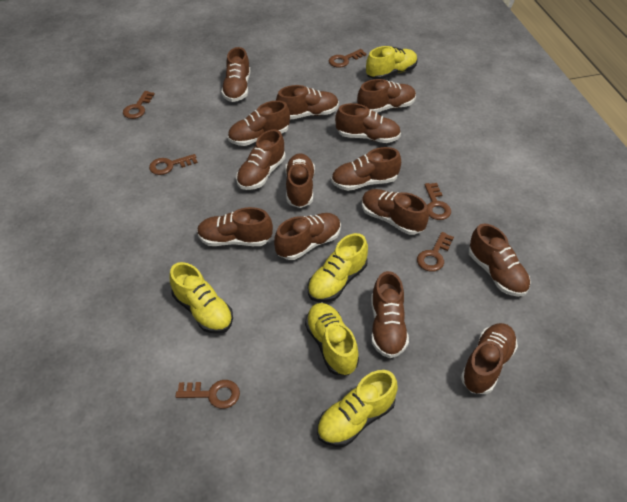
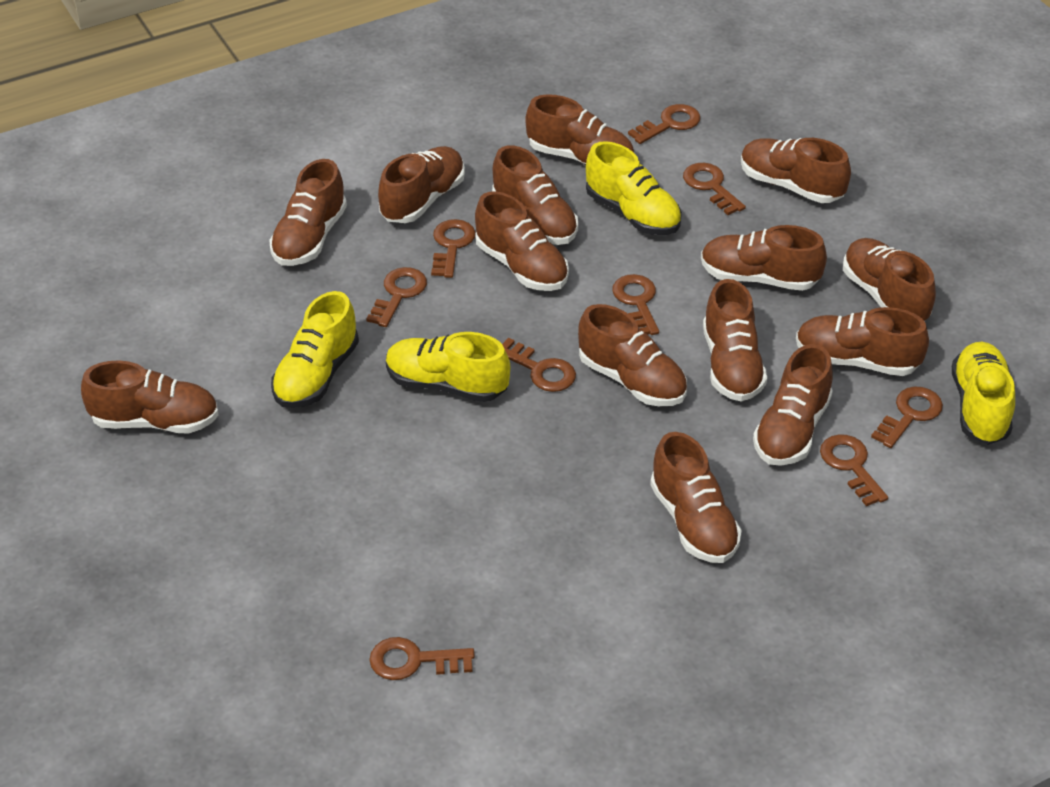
brown key: 6 -> 9
yellow shoe: 5 -> 4

